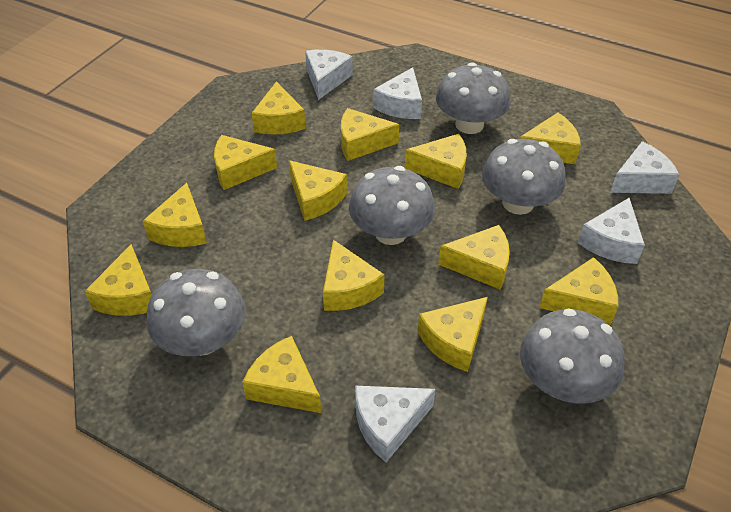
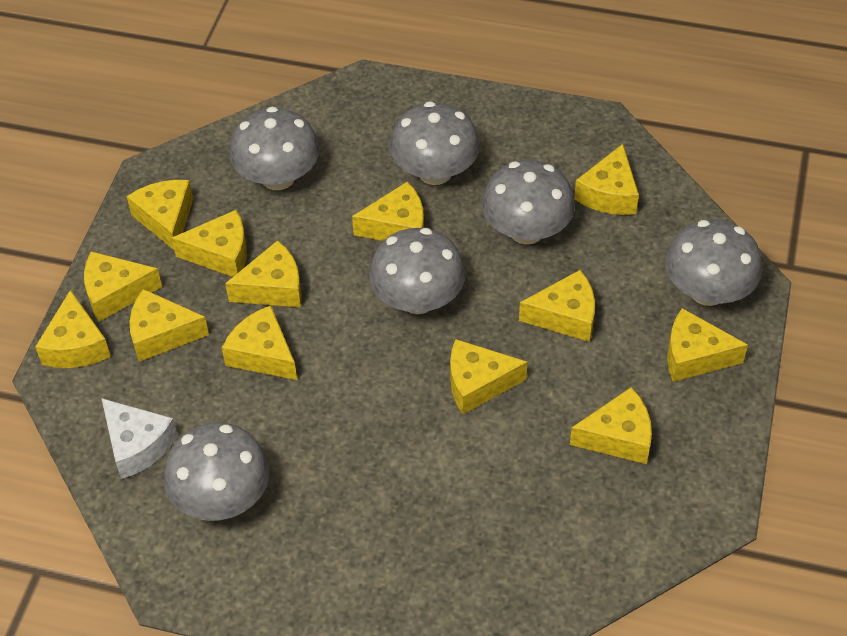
grey mushroom: 5 -> 6
white cheese: 5 -> 1

